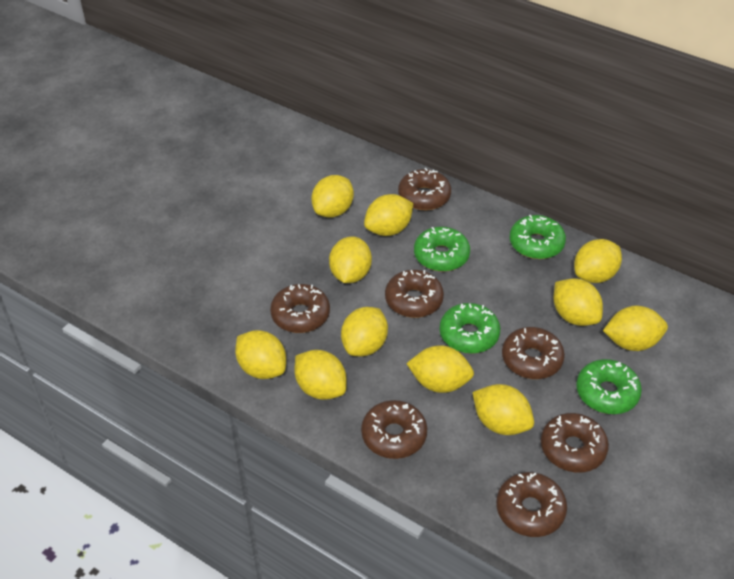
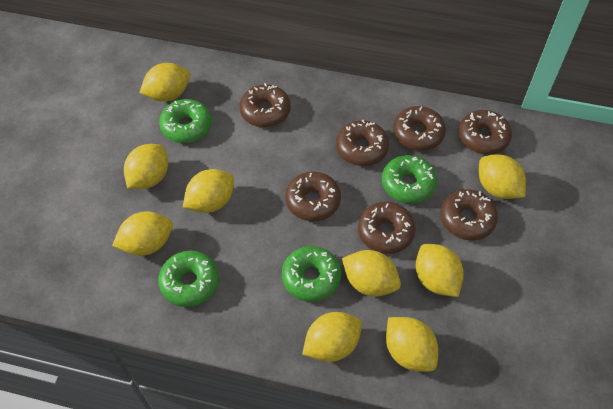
yellow lemon: 11 -> 9

